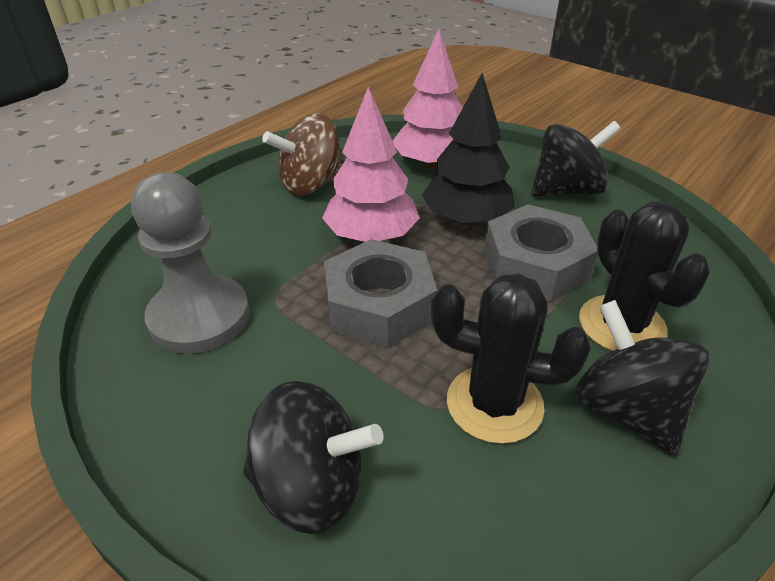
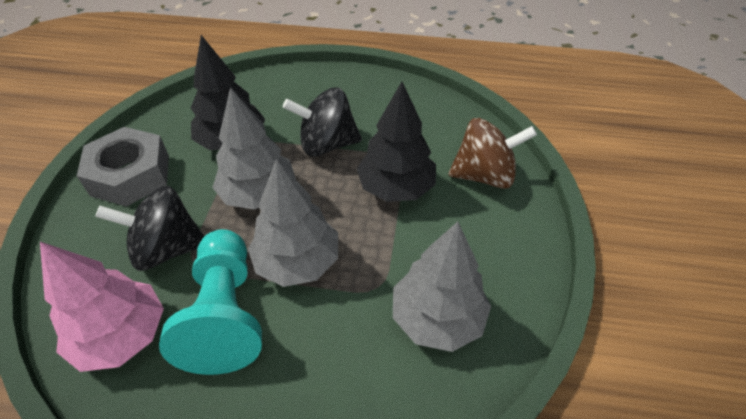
black cactus: 2 -> 0
black spinning top: 3 -> 2
black tree: 1 -> 2
grey nut: 2 -> 1
grey pawn: 1 -> 0
grey tree: 0 -> 3
pink tree: 2 -> 1
turquoise pawn: 0 -> 1

